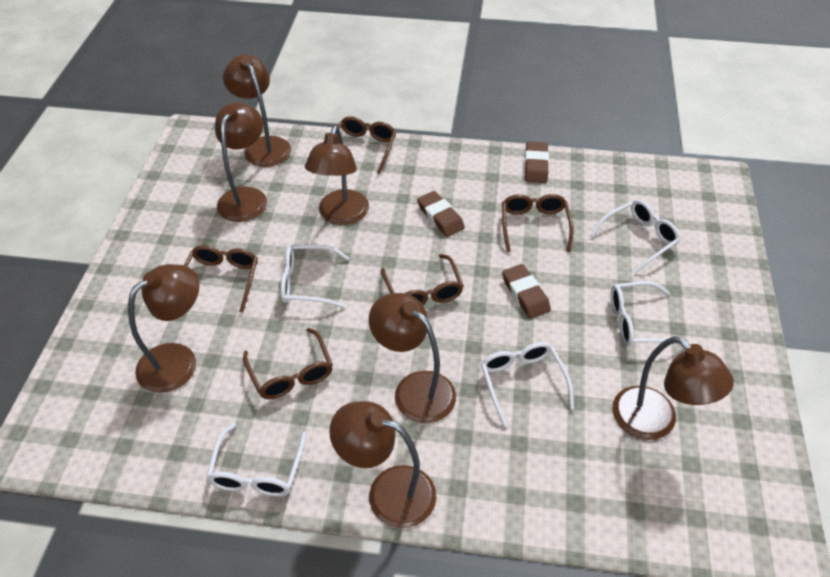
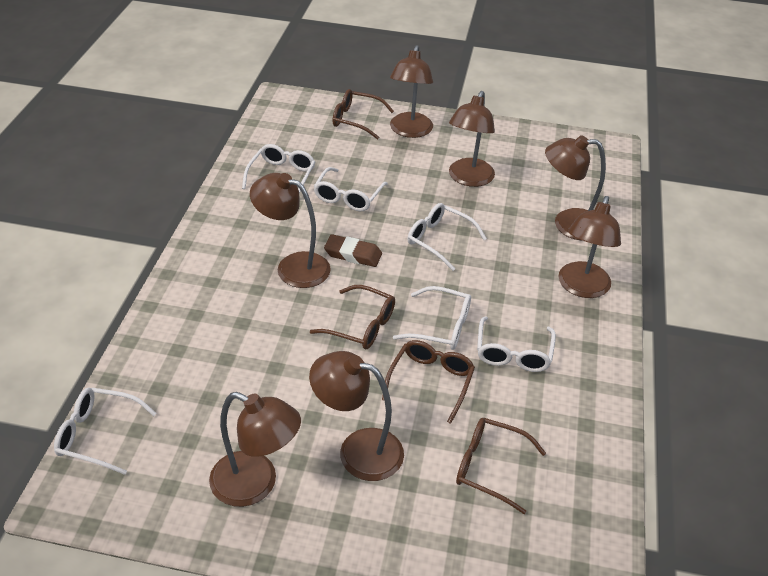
brown eraser: 3 -> 1
brown glasses: 5 -> 4
white glasses: 5 -> 6

